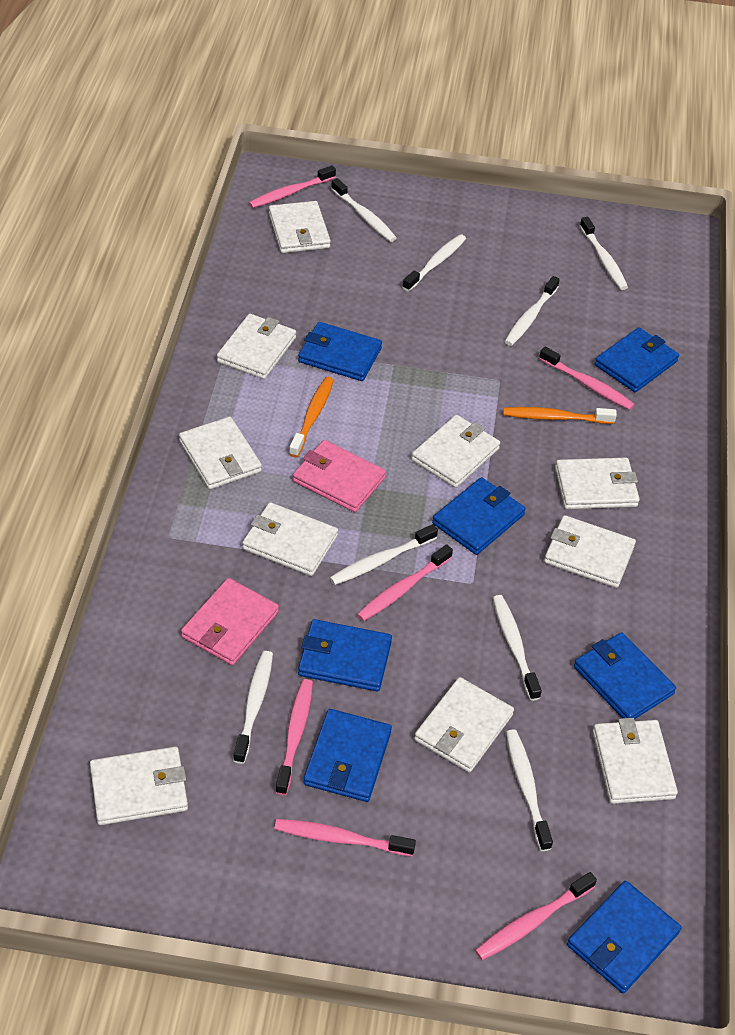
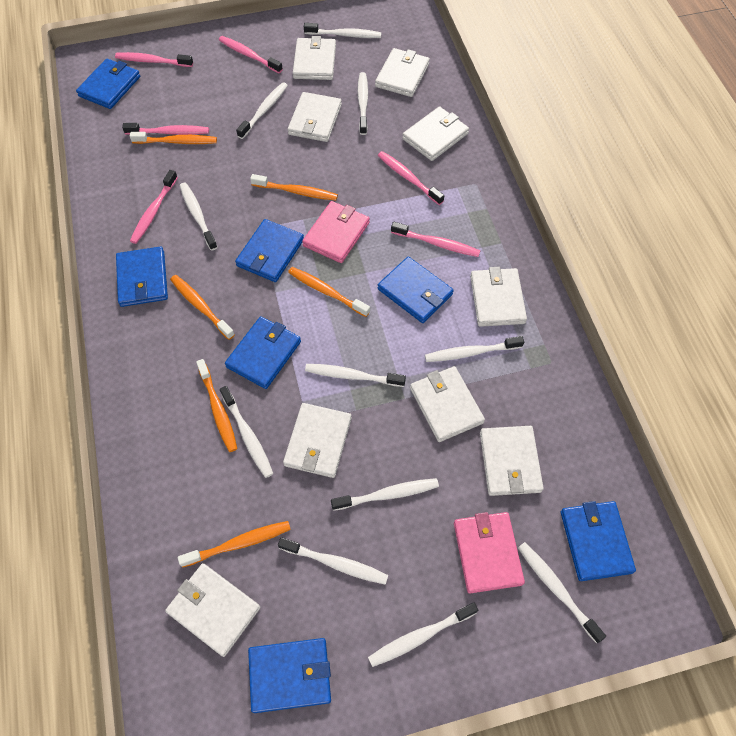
orange toothbrush: 2 -> 6
white toothbrush: 8 -> 11
white wallet: 10 -> 9

